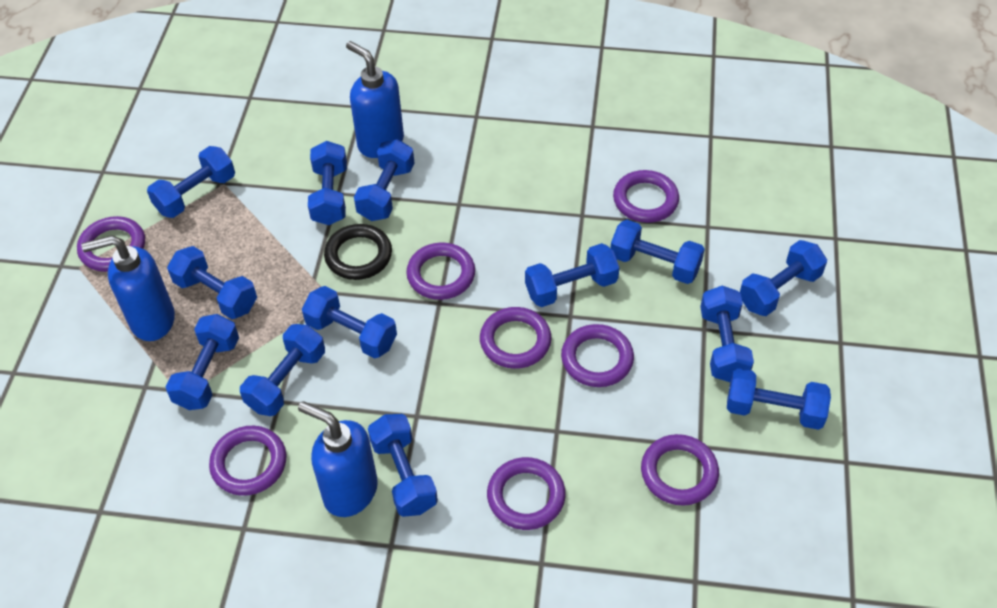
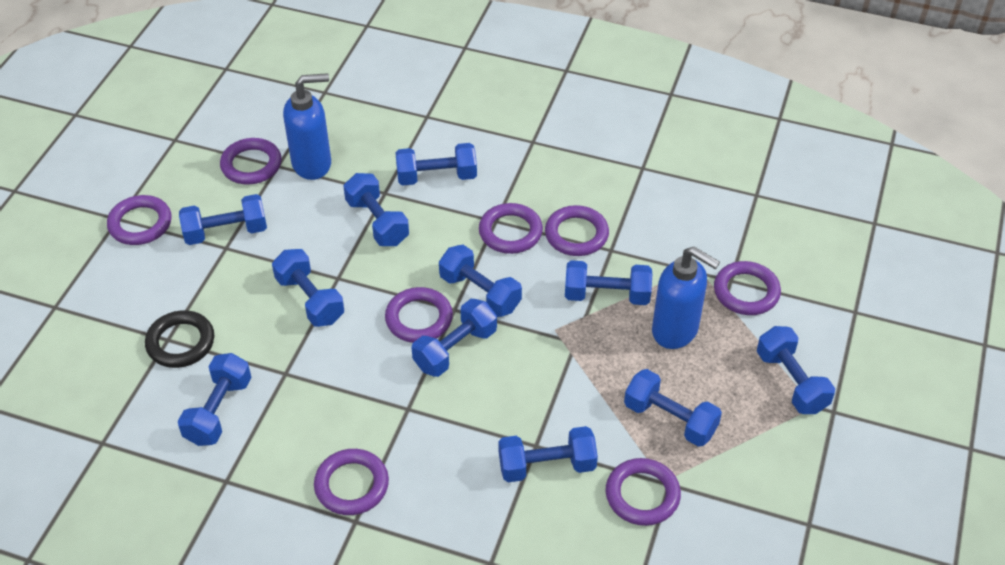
blue dumbbell: 13 -> 11
blue soap dispenser: 3 -> 2

